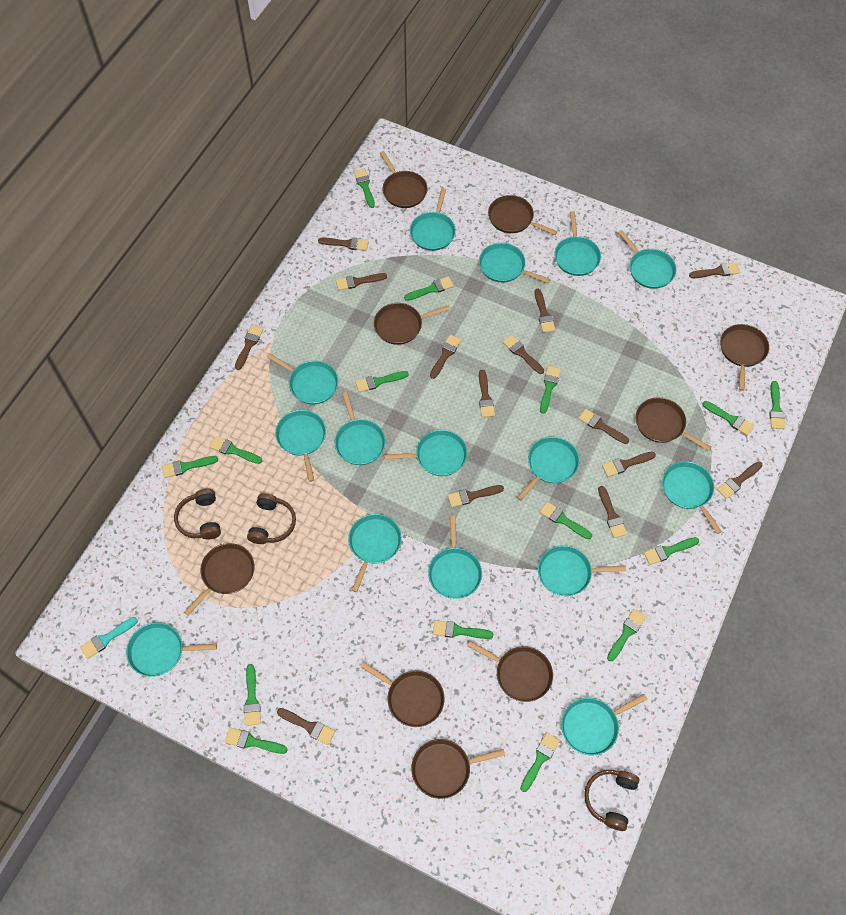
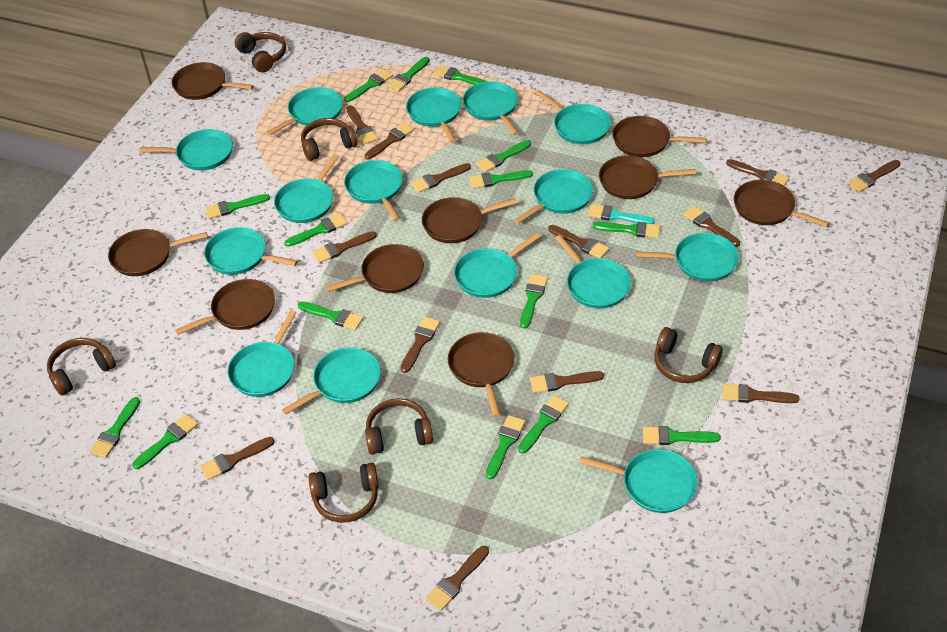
brown brush: 14 -> 13
brown headphones: 3 -> 6

